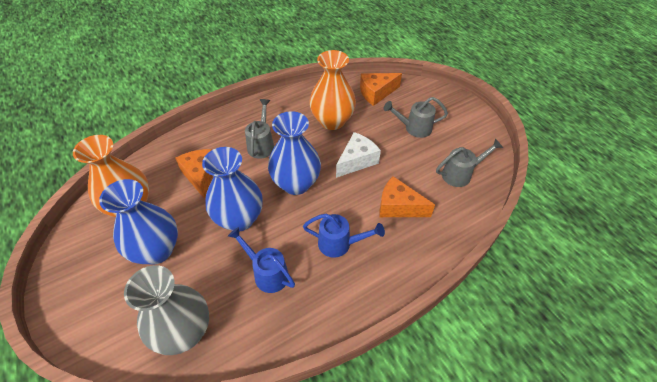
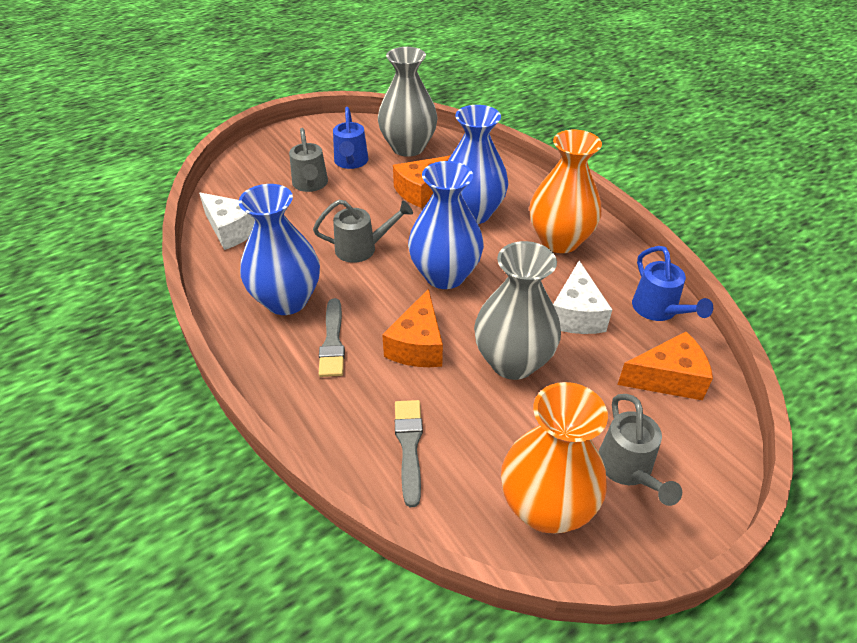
grey brush: 0 -> 2
grey vase: 1 -> 2
white cheese: 1 -> 2

